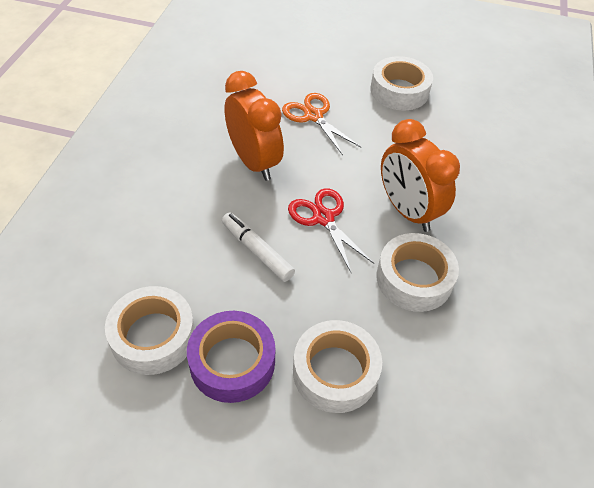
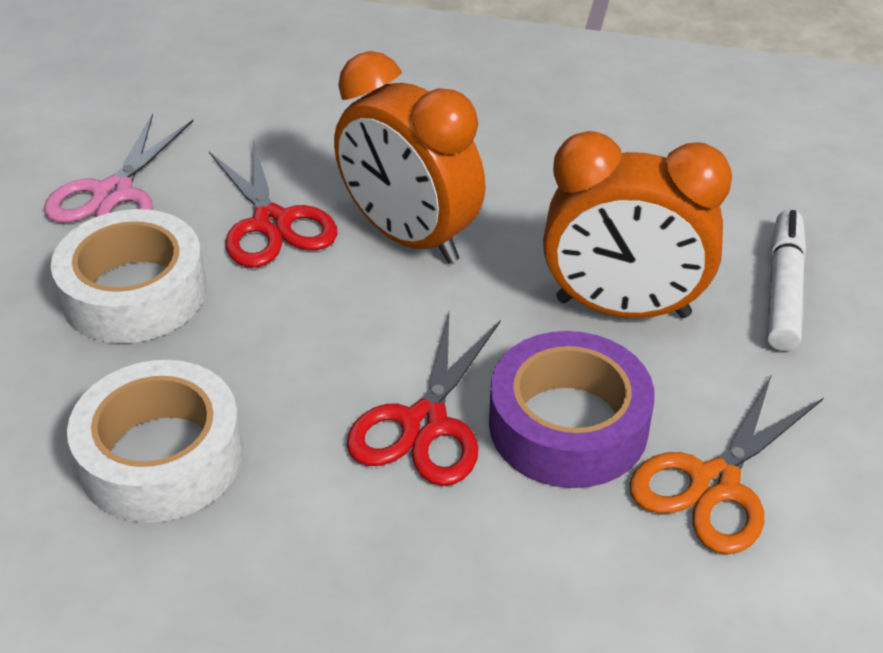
pink scissors: 0 -> 1
red scissors: 1 -> 2
white tape: 4 -> 2

